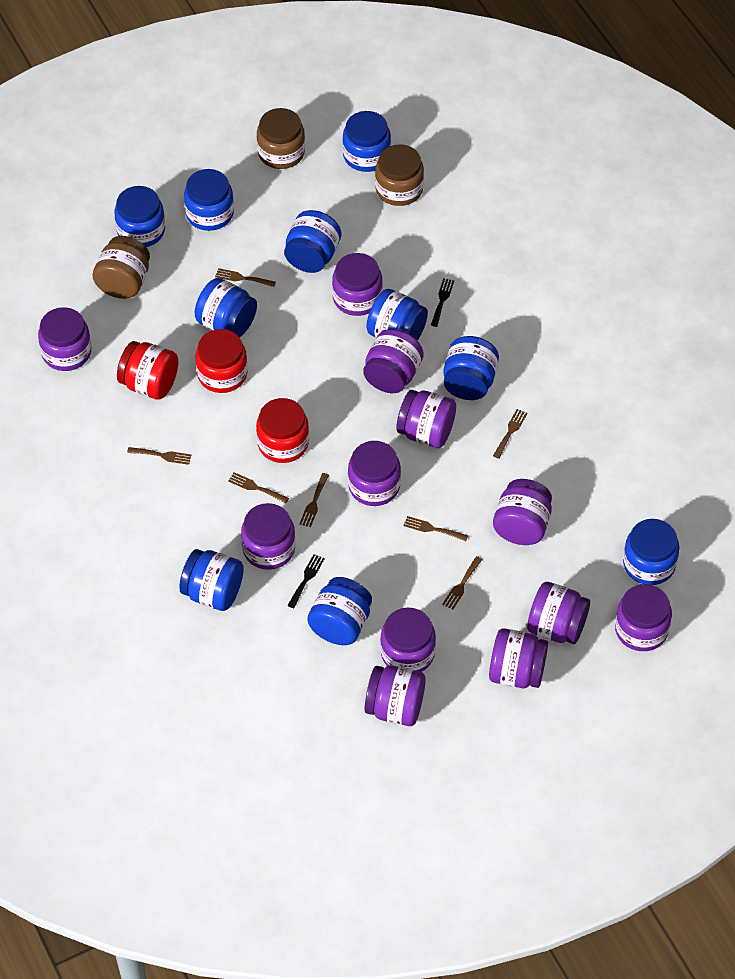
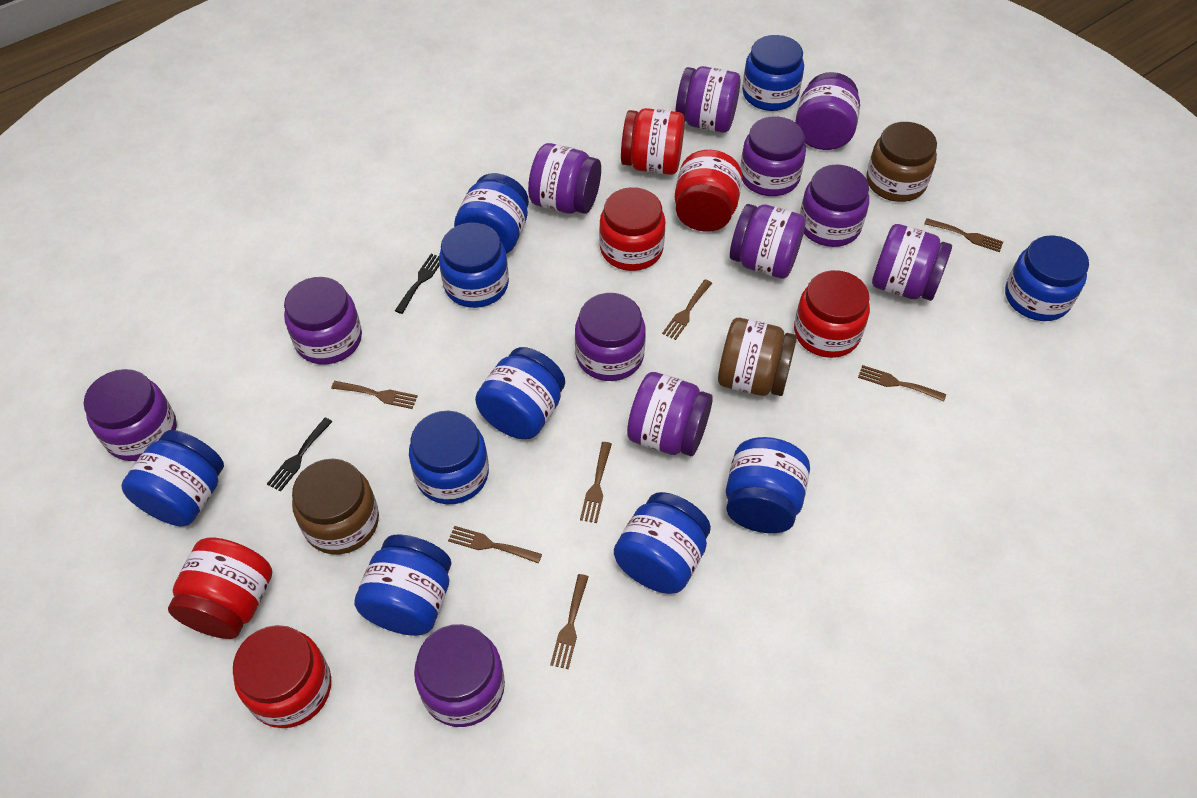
red jar: 3 -> 6

